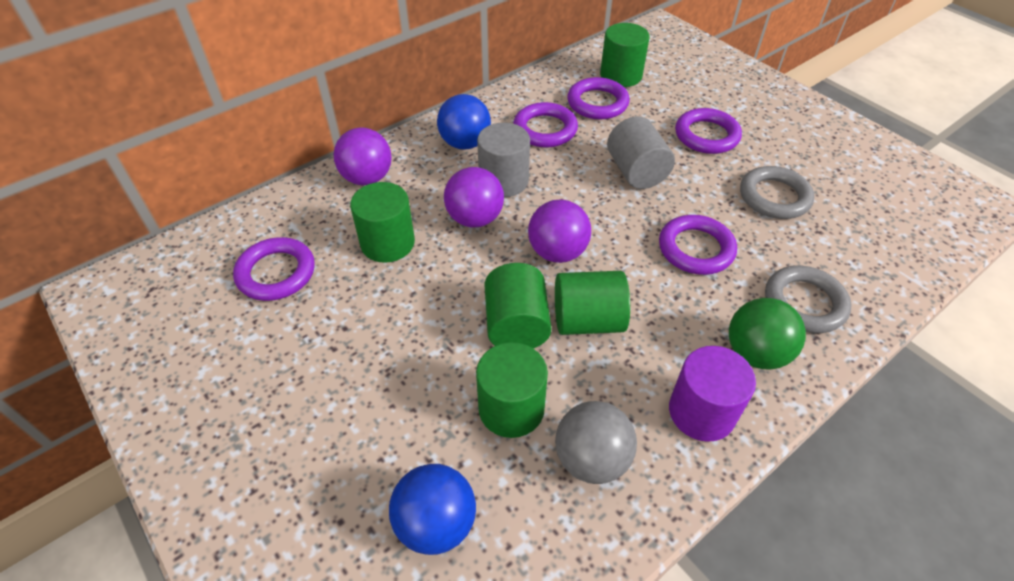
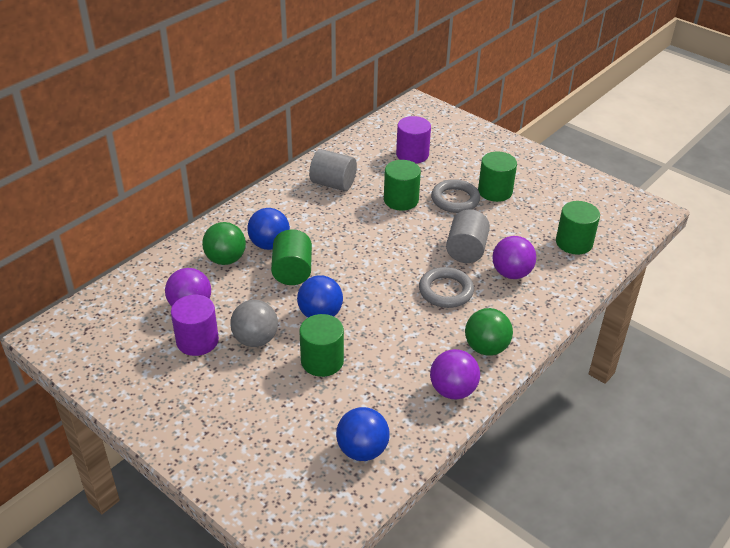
blue ball: 2 -> 3
green ball: 1 -> 2
purple cylinder: 1 -> 2
purple ring: 5 -> 0

